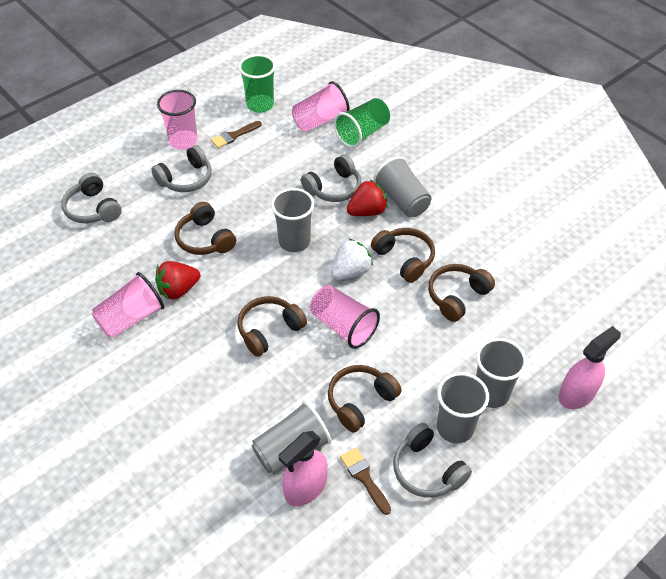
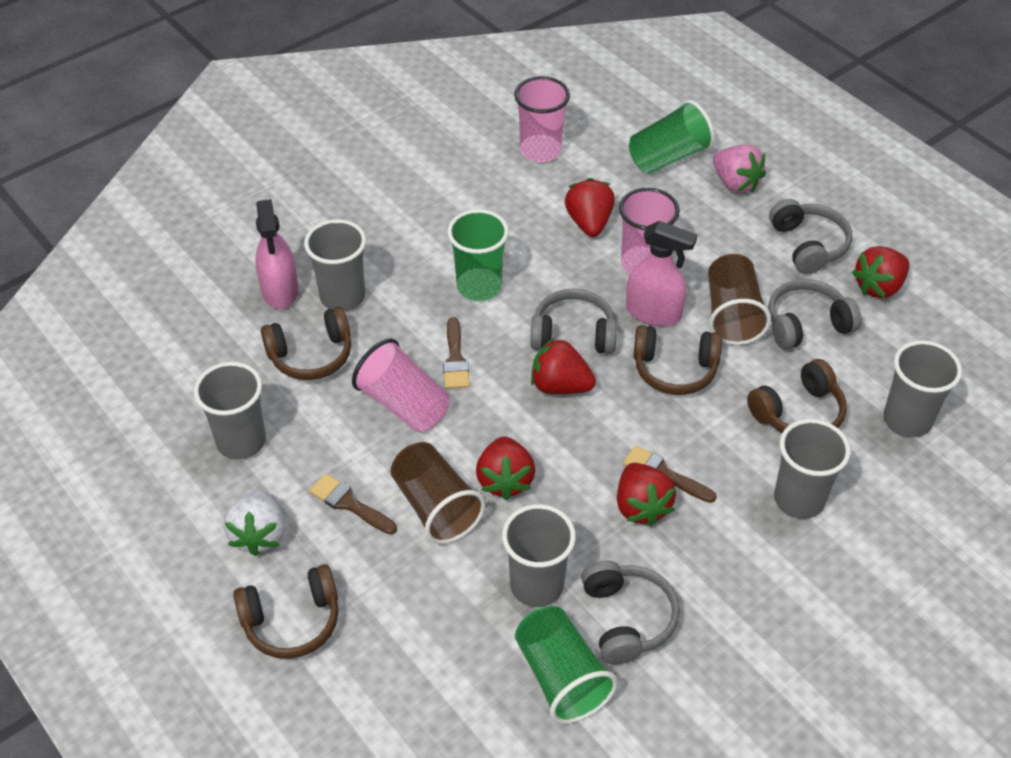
brown brush: 2 -> 3
brown cup: 0 -> 2
brown headphones: 5 -> 4
green cup: 2 -> 3
pink cup: 4 -> 3
pink strawberry: 0 -> 1
red strawberry: 2 -> 5

